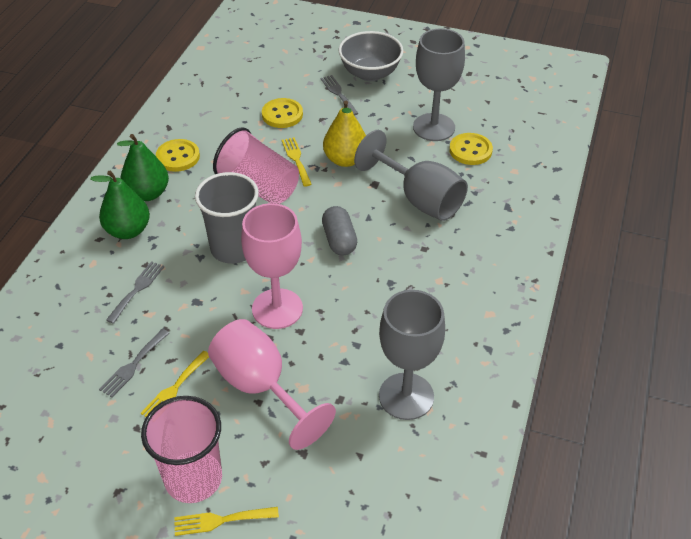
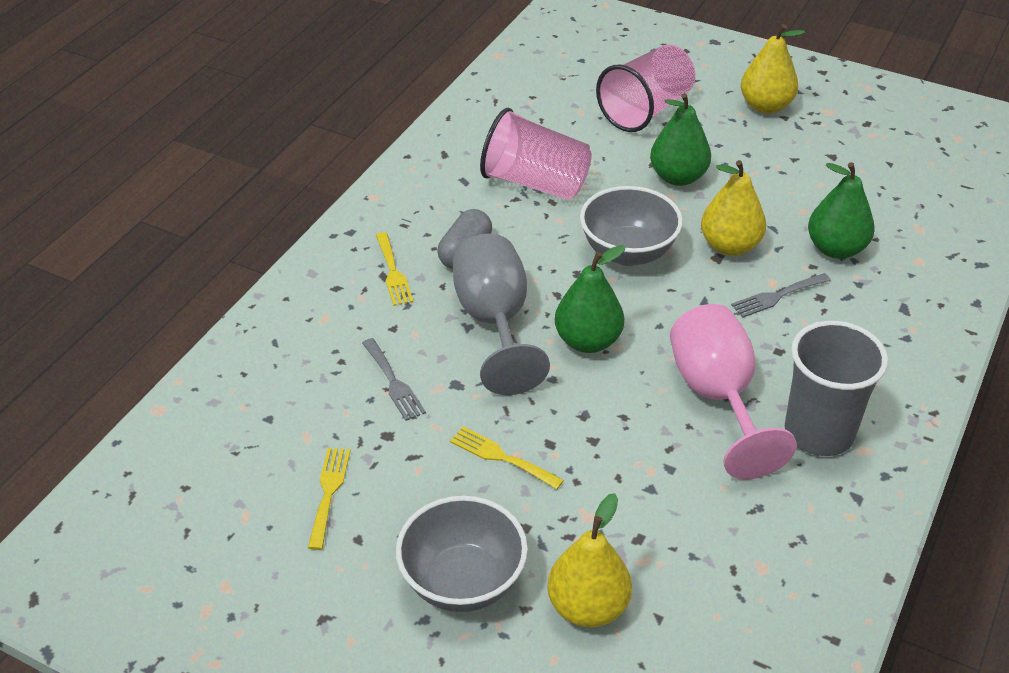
green pear: 2 -> 3
grey bowl: 1 -> 2
grey fork: 3 -> 2
grey goblet: 3 -> 1
pink goblet: 2 -> 1
yellow button: 3 -> 0
yellow pear: 1 -> 3

